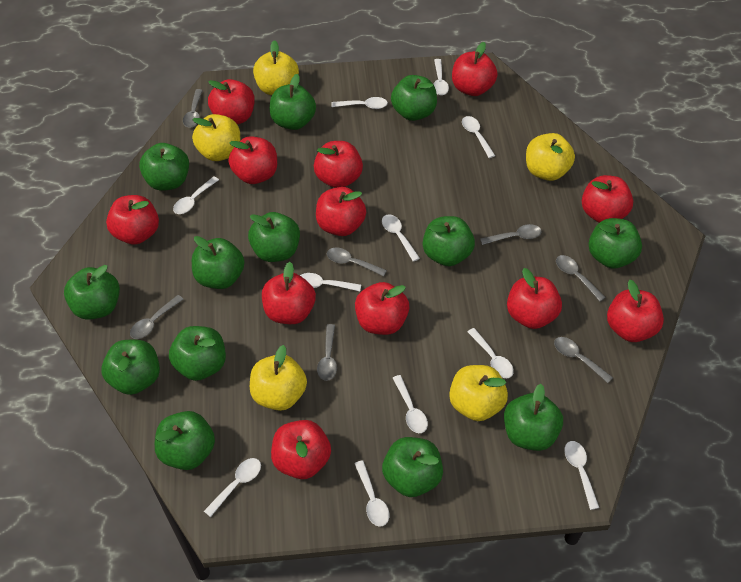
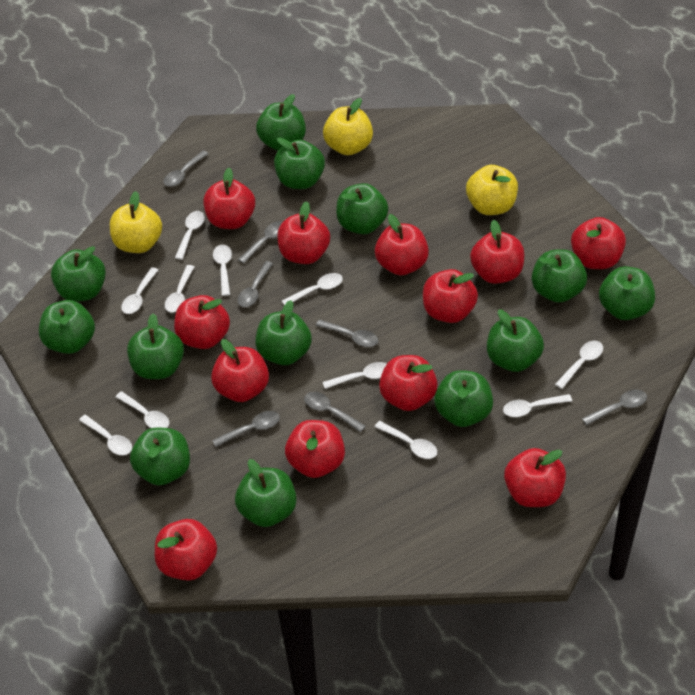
yellow apple: 5 -> 3

